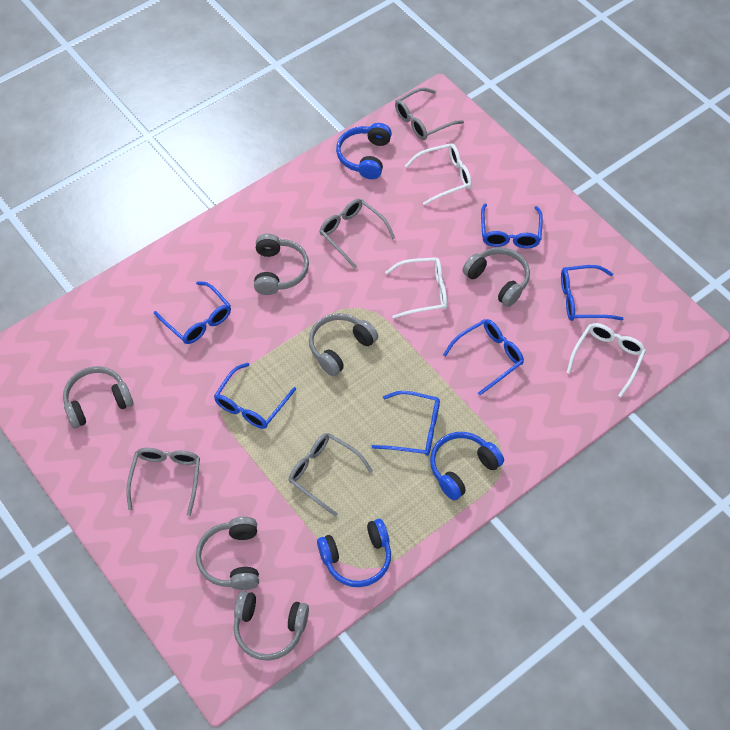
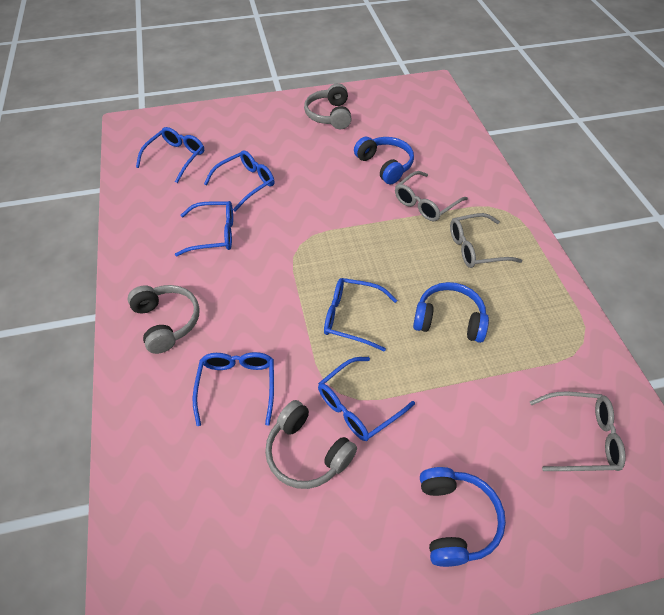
grey glasses: 4 -> 3
grey headphones: 6 -> 3
white glasses: 3 -> 0

